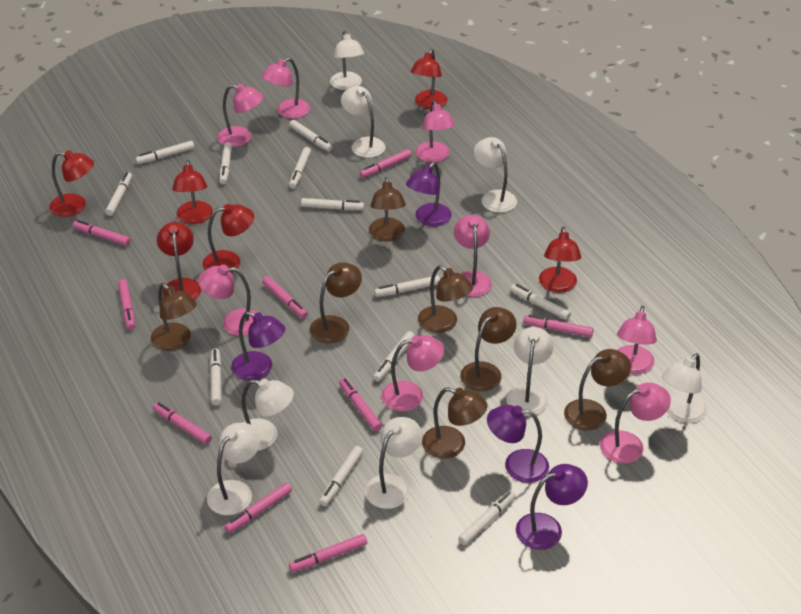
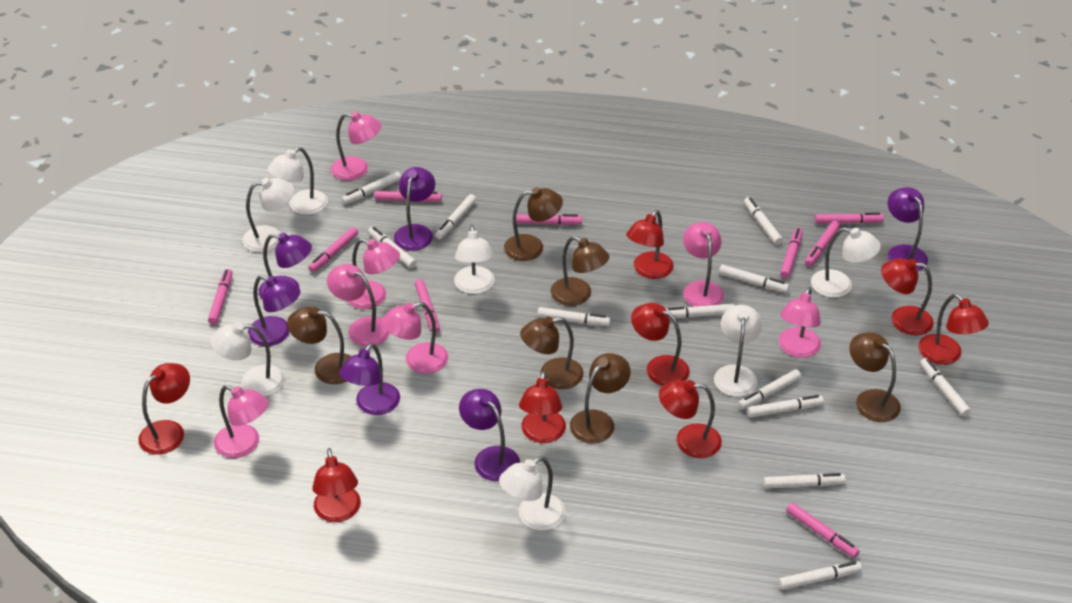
brown lamp: 7 -> 6
pink lamp: 8 -> 7
purple lamp: 4 -> 6
red lamp: 6 -> 8
white lamp: 8 -> 7

